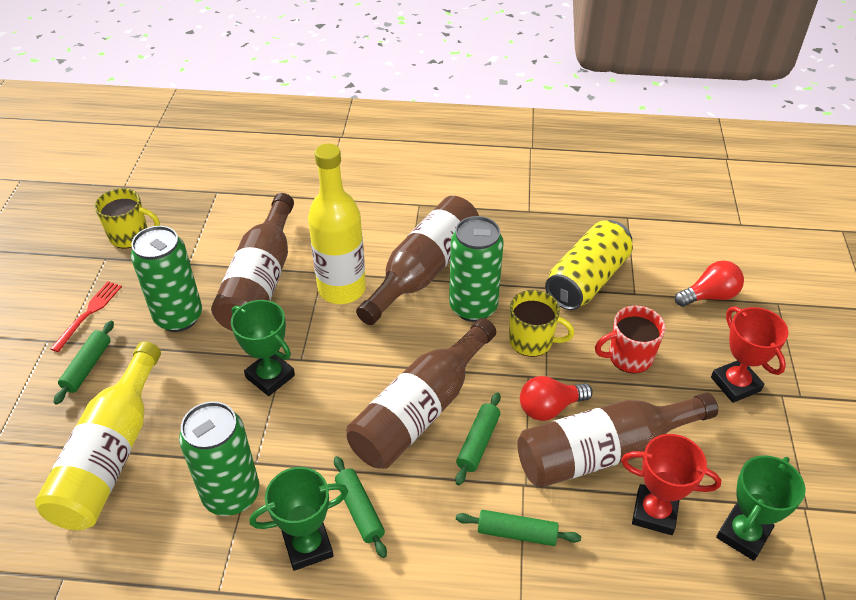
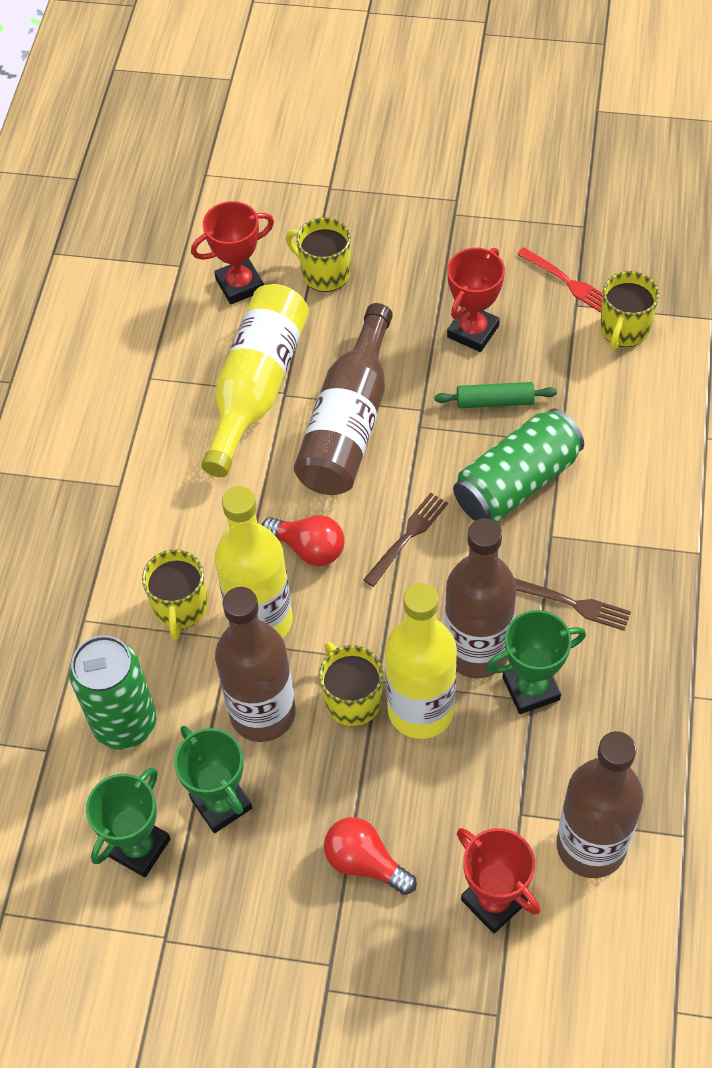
brown fork: 0 -> 2
green can: 3 -> 2
green rolling pin: 4 -> 1
red mug: 1 -> 0
red trophy: 2 -> 3
yellow bottle: 2 -> 3
yellow can: 1 -> 0
yellow mug: 2 -> 4

